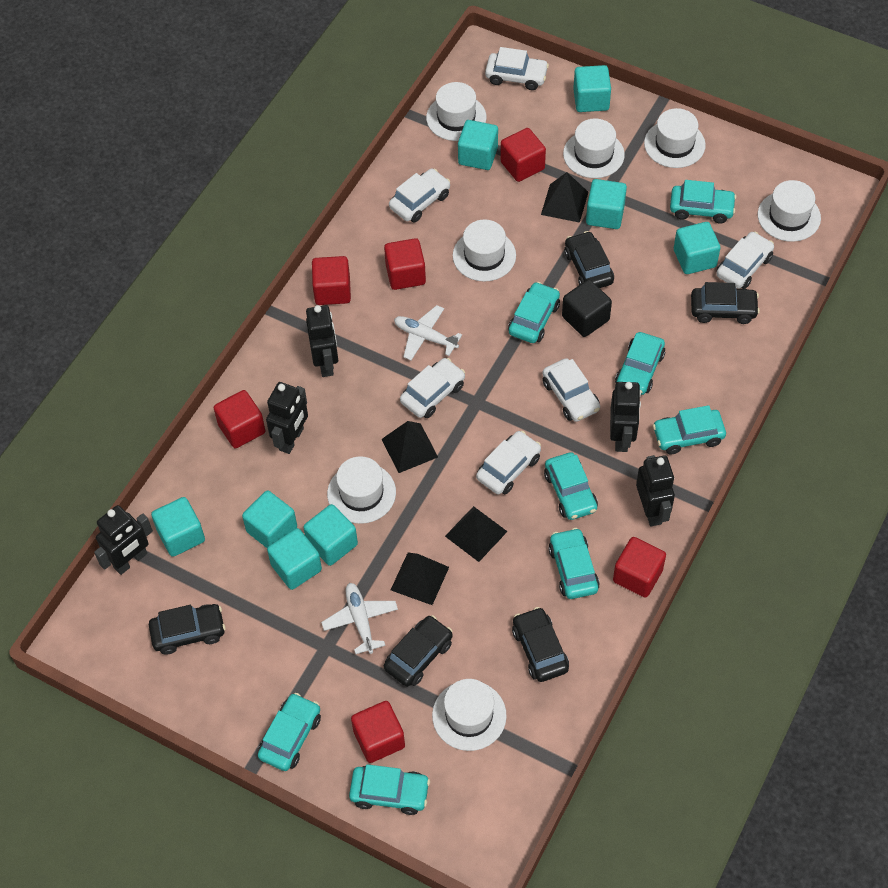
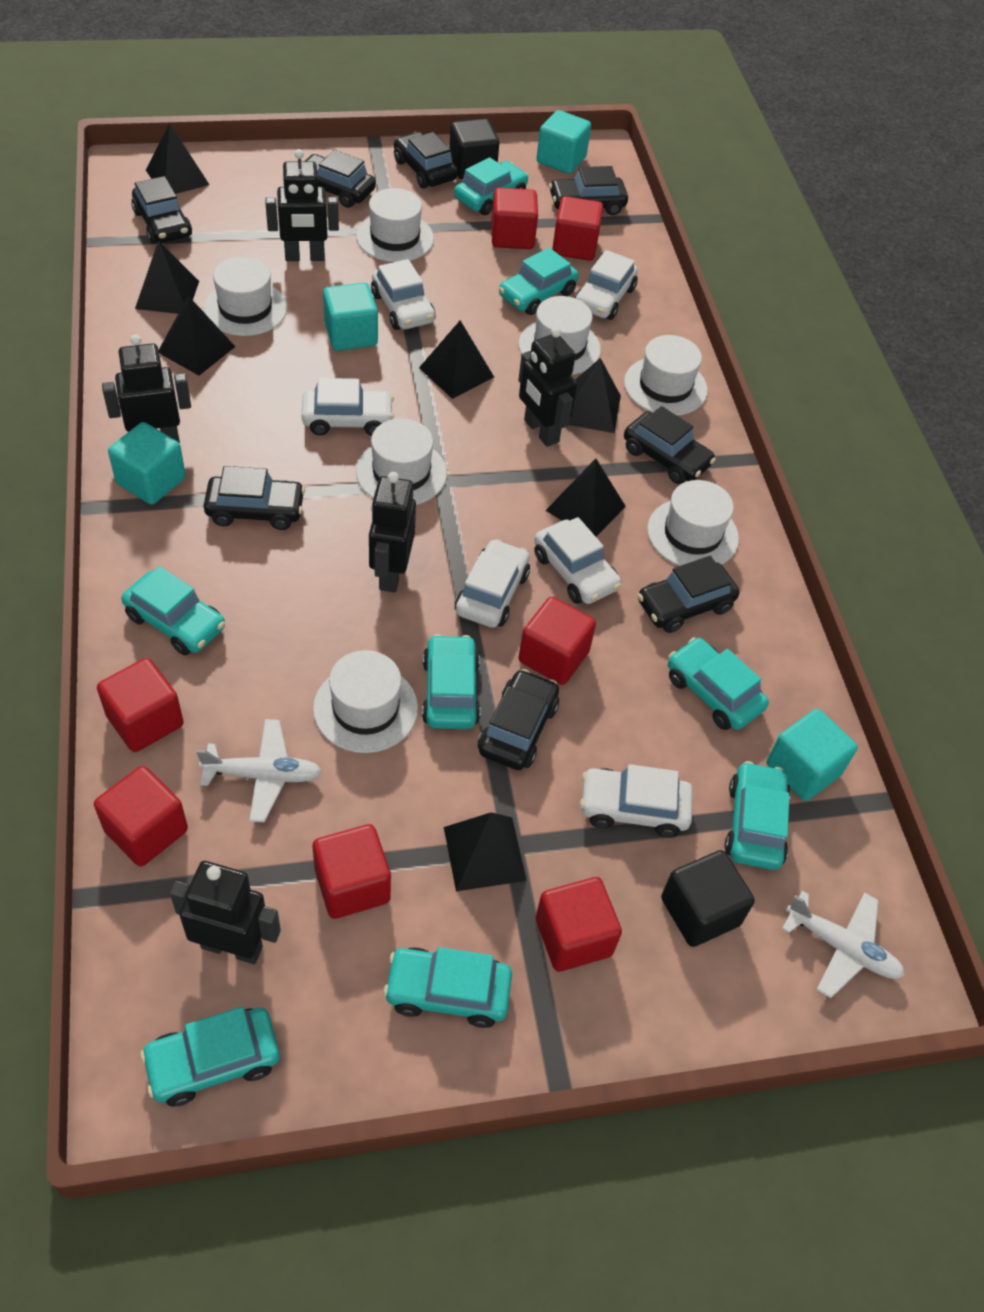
black car: 5 -> 8
black cube: 1 -> 2
black pyramid: 4 -> 7
red cube: 6 -> 7
turquoise cube: 8 -> 4

